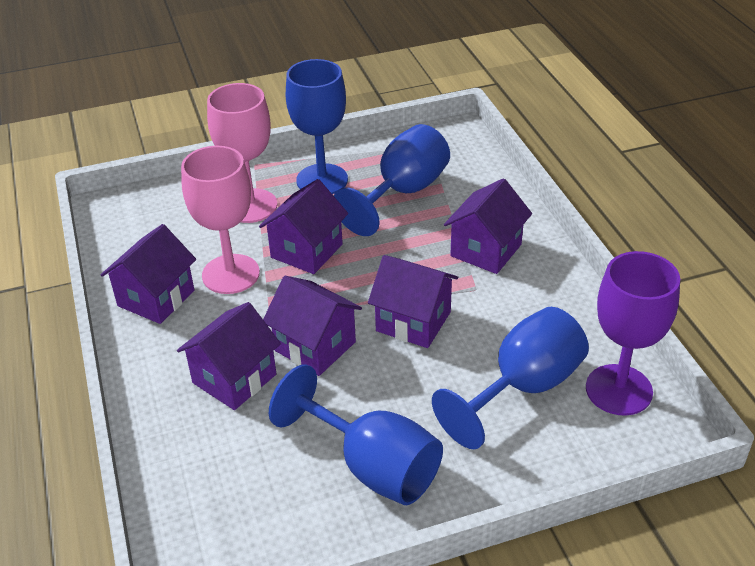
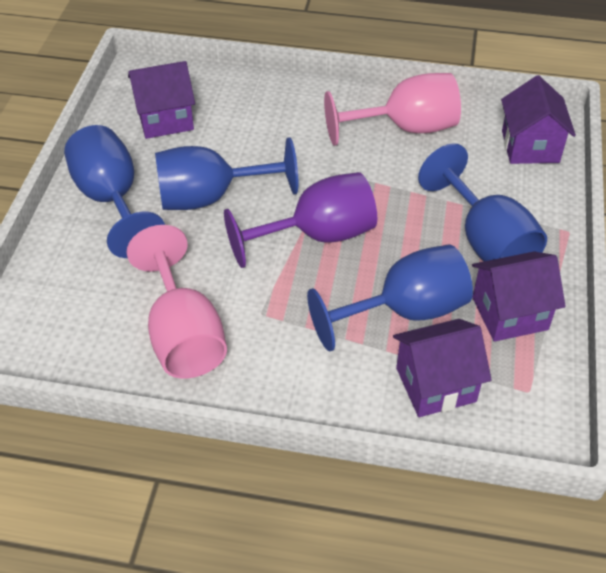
purple house: 6 -> 4

